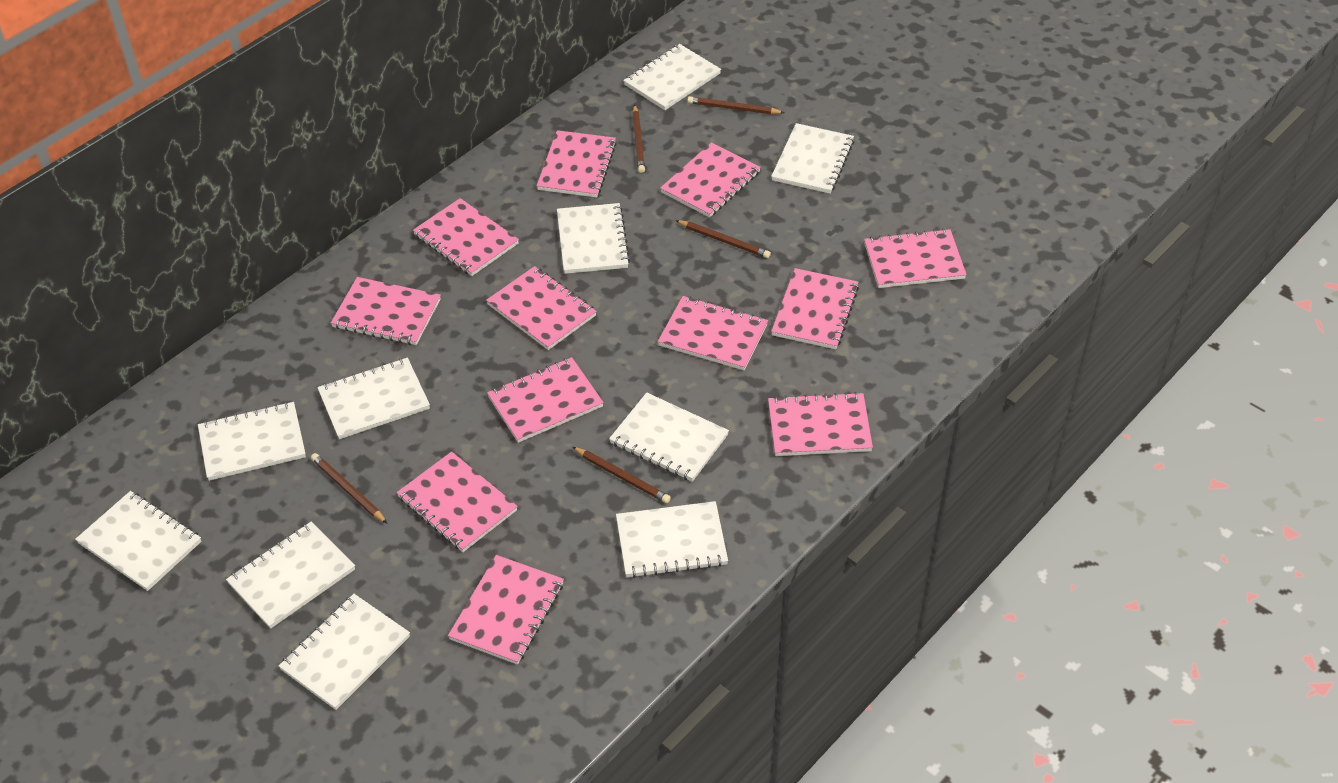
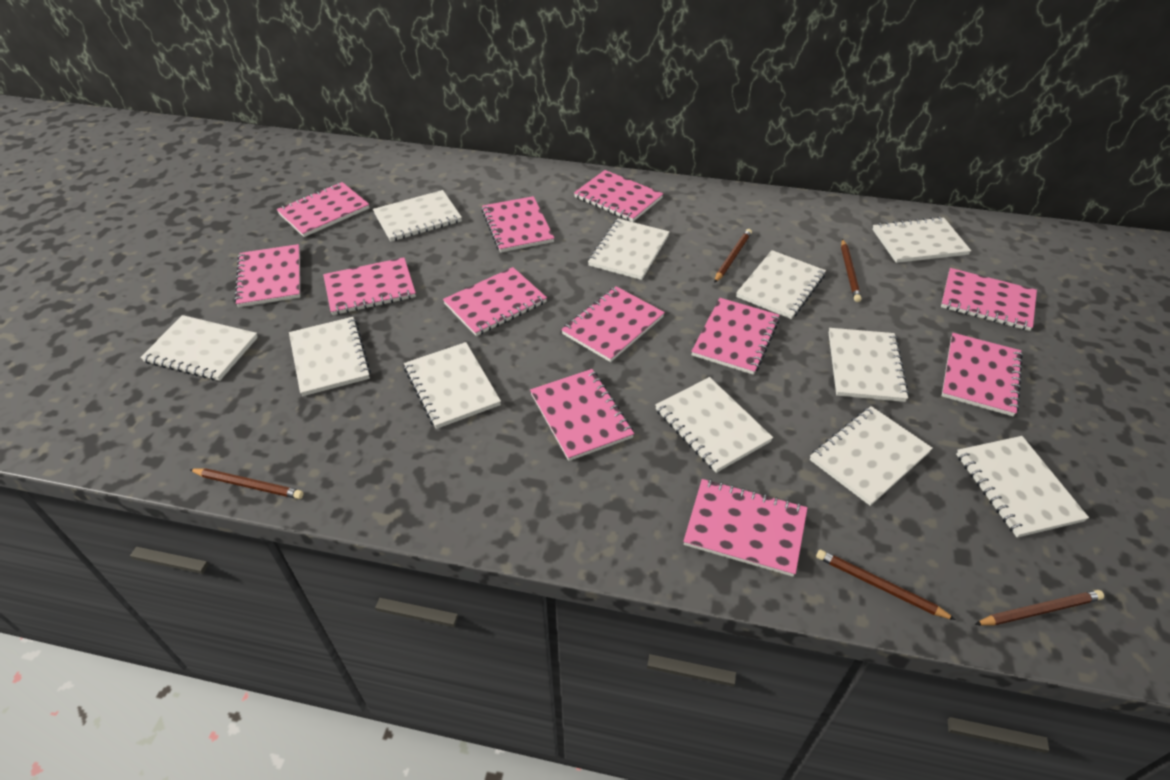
white notebook: 10 -> 11

